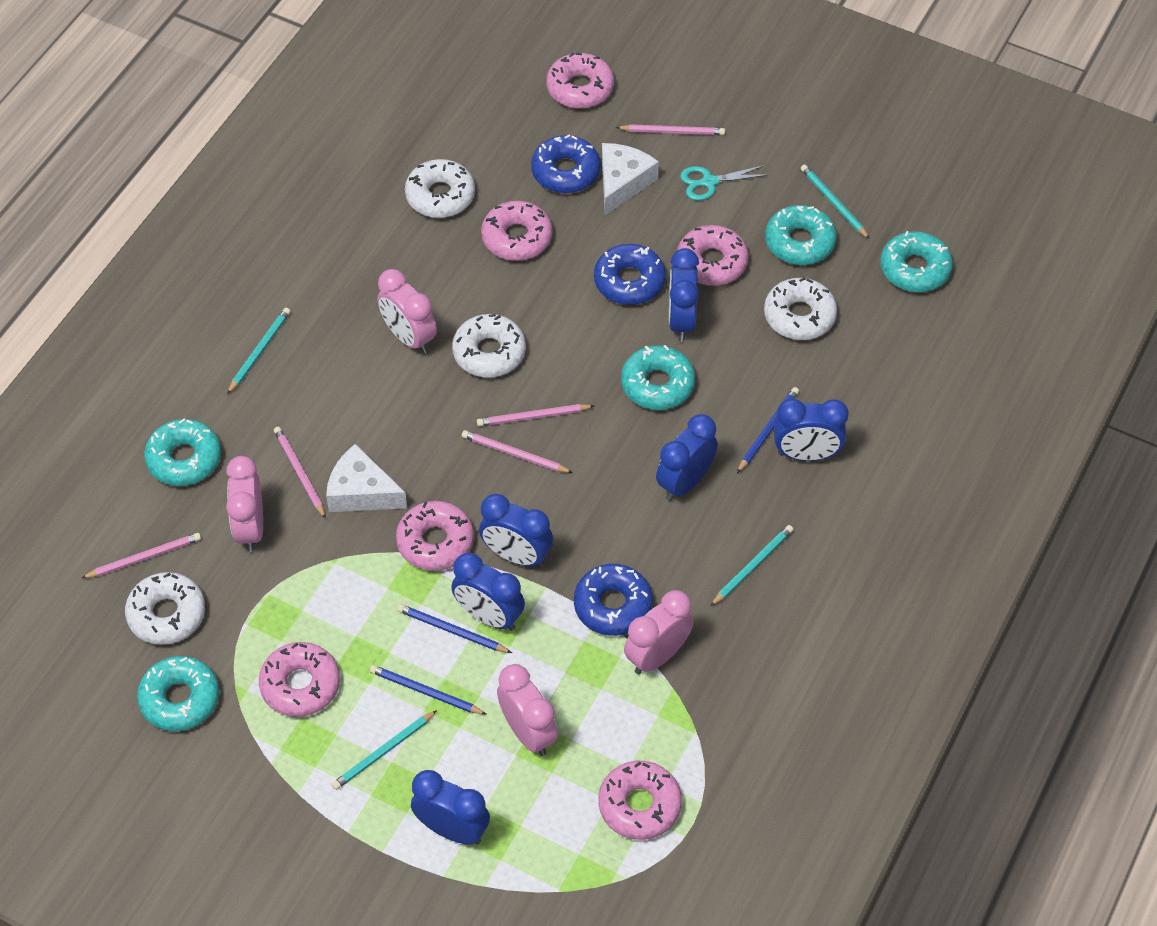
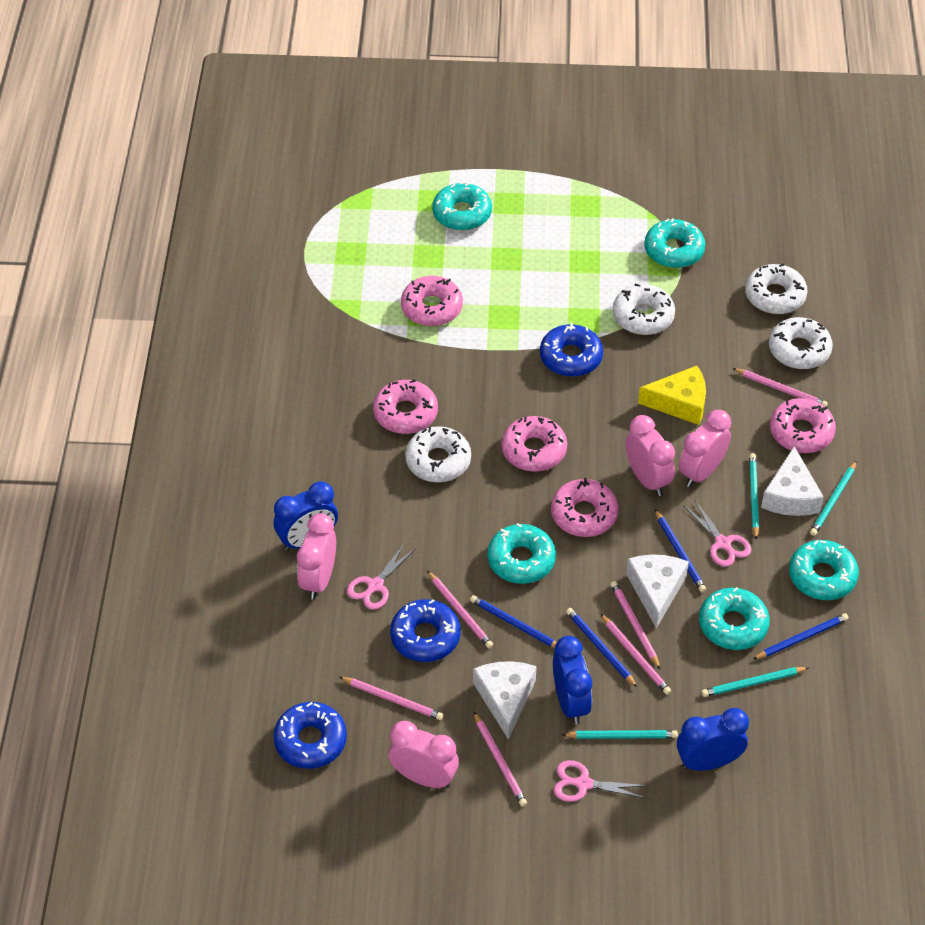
blue clock: 6 -> 3
blue pencil: 3 -> 4
pink donut: 6 -> 5
pink pencil: 5 -> 6
pink scissors: 0 -> 3
turquoise scissors: 1 -> 0
white cheese: 2 -> 3
yellow cheese: 0 -> 1

